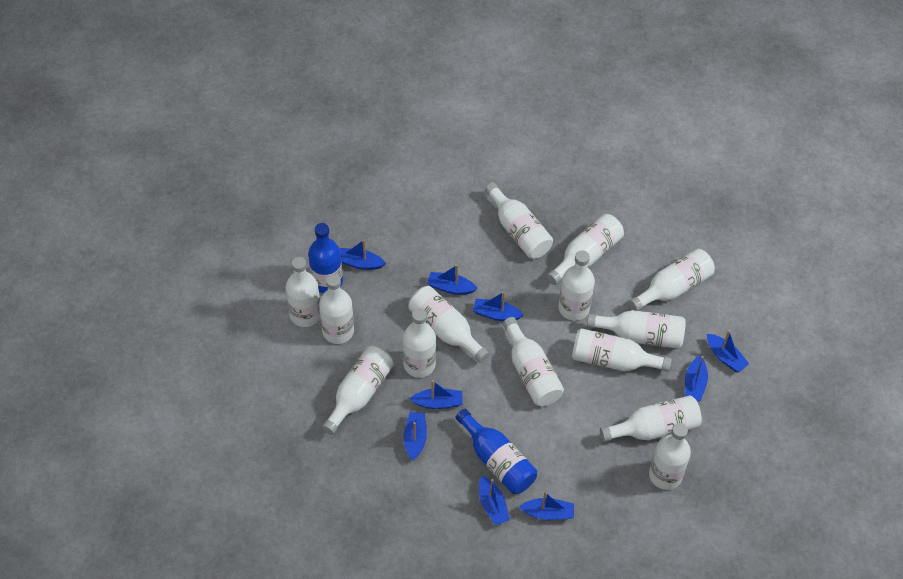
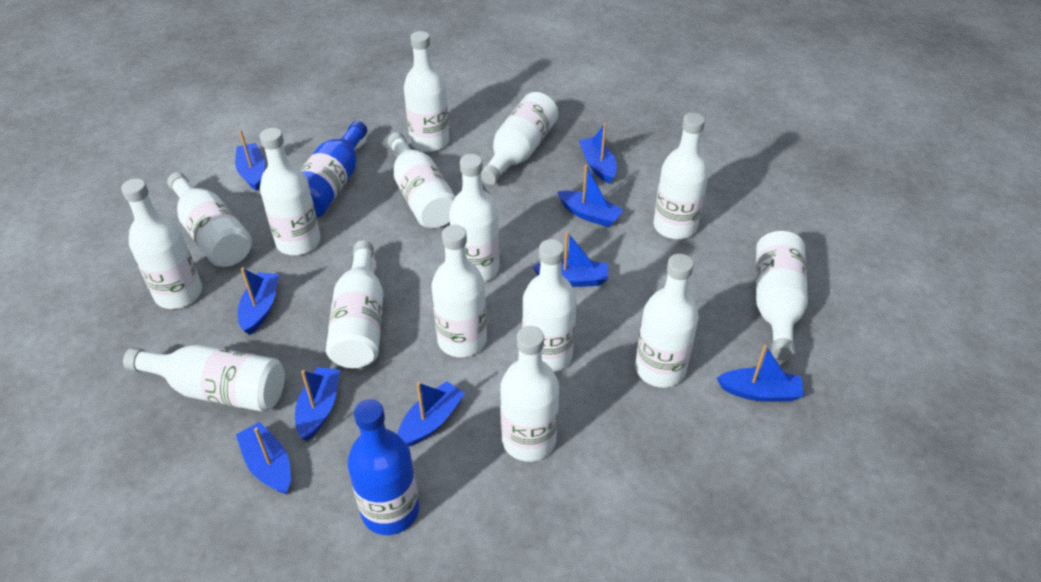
white bottle: 14 -> 15

